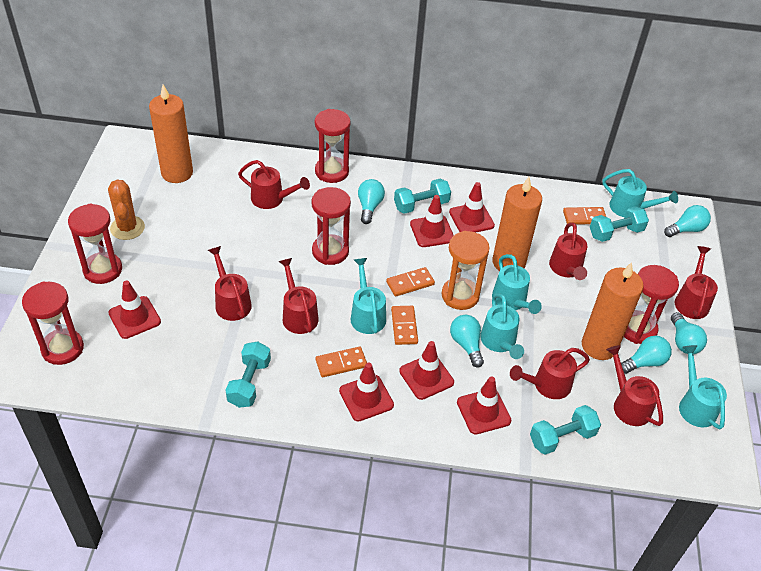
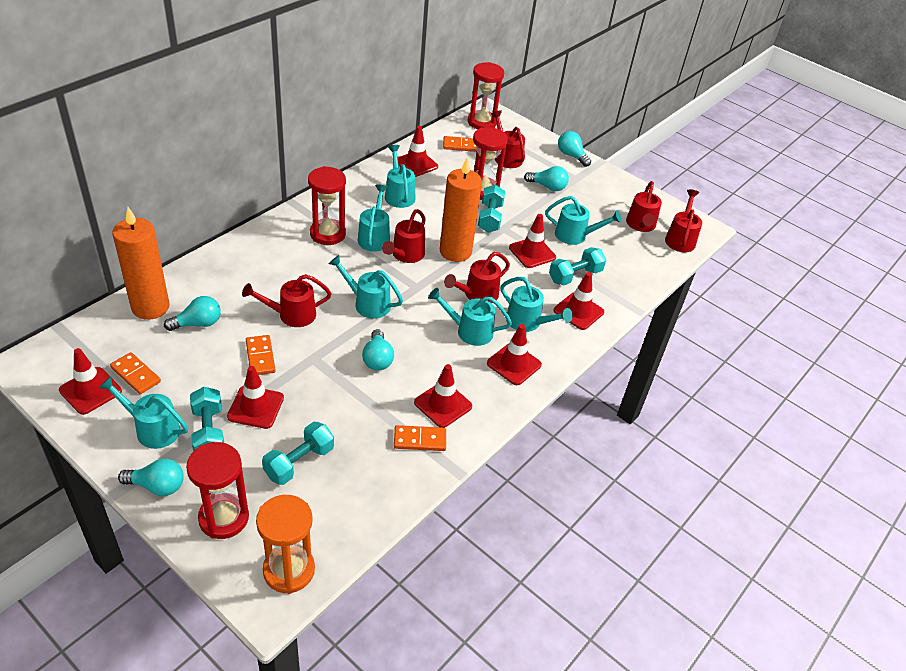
orange cactus: 1 -> 0
orange candle: 3 -> 2
red hourglass: 5 -> 4
red traffic cone: 6 -> 7
red watering can: 7 -> 6
turquoise watering can: 5 -> 7

